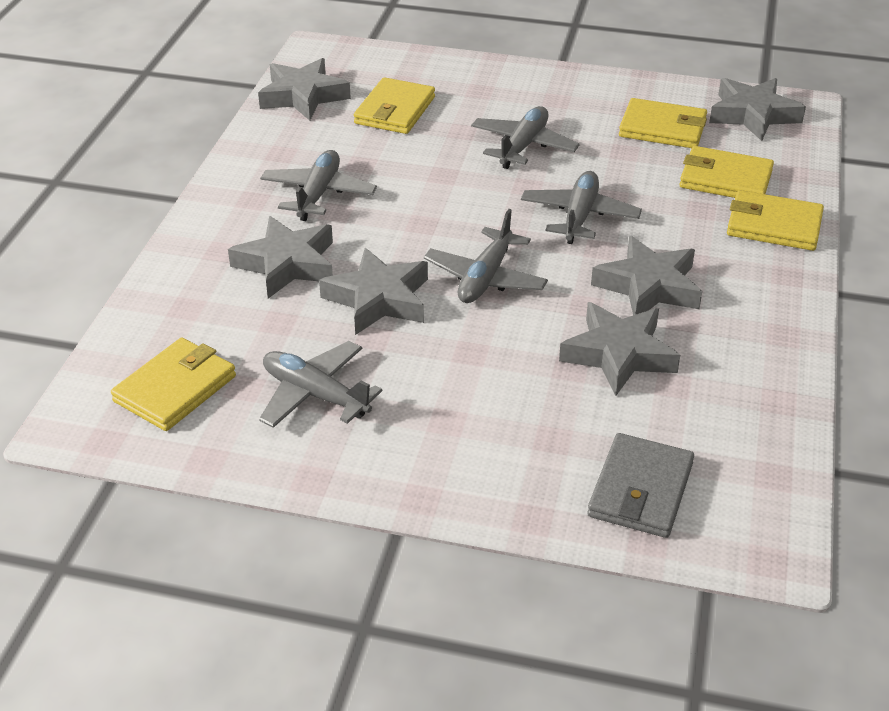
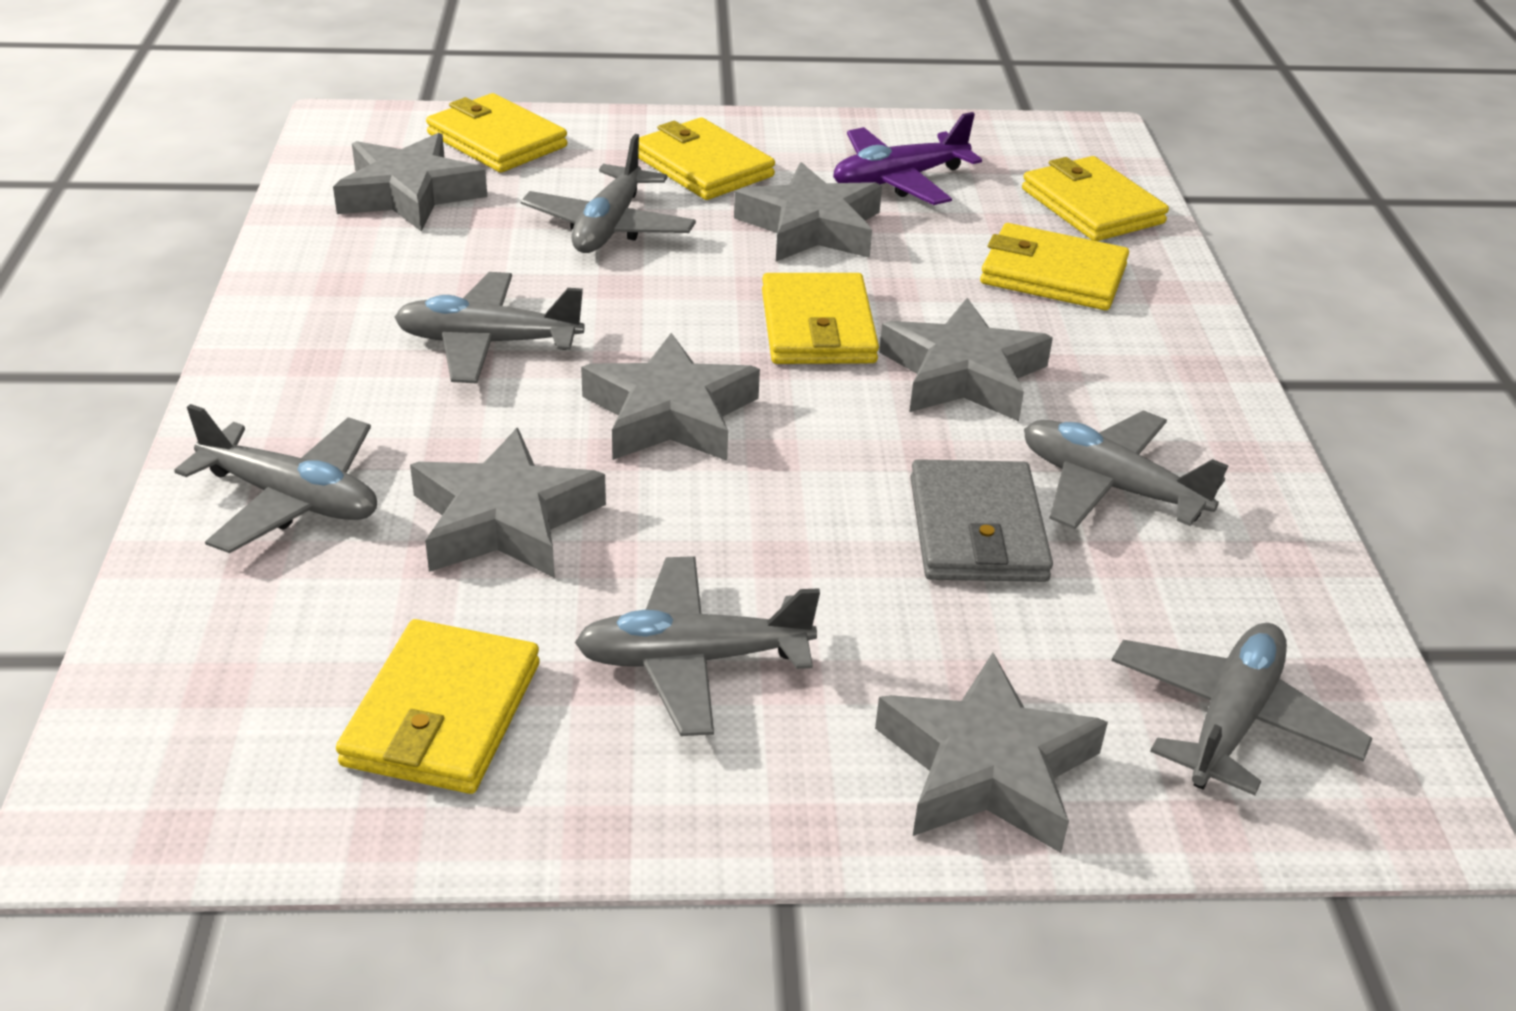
grey plane: 5 -> 6
purple plane: 0 -> 1
yellow wallet: 5 -> 6

